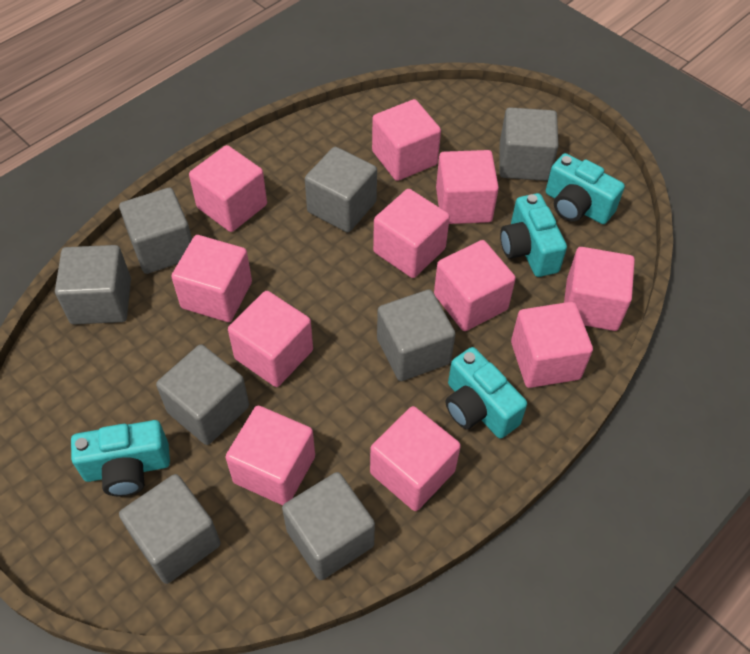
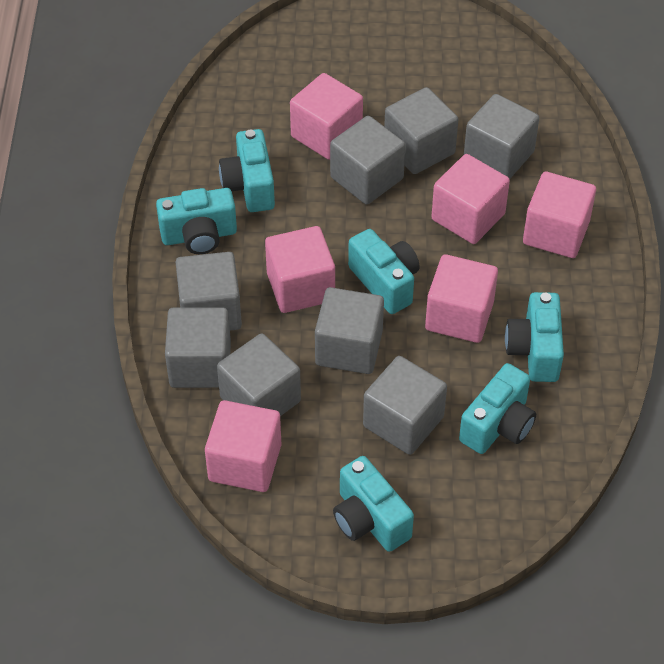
pink cube: 11 -> 6
turquoise camera: 4 -> 6

